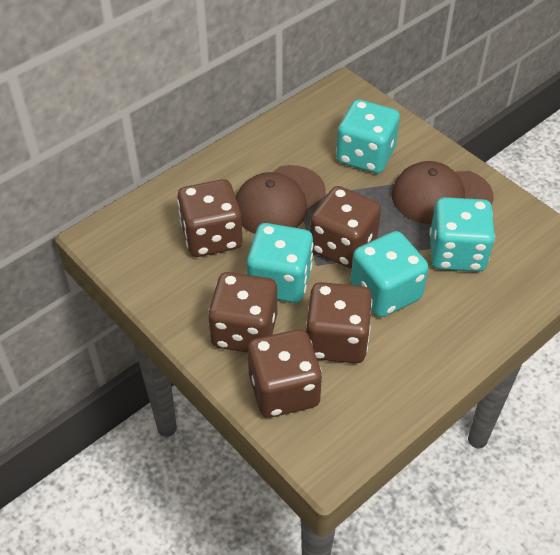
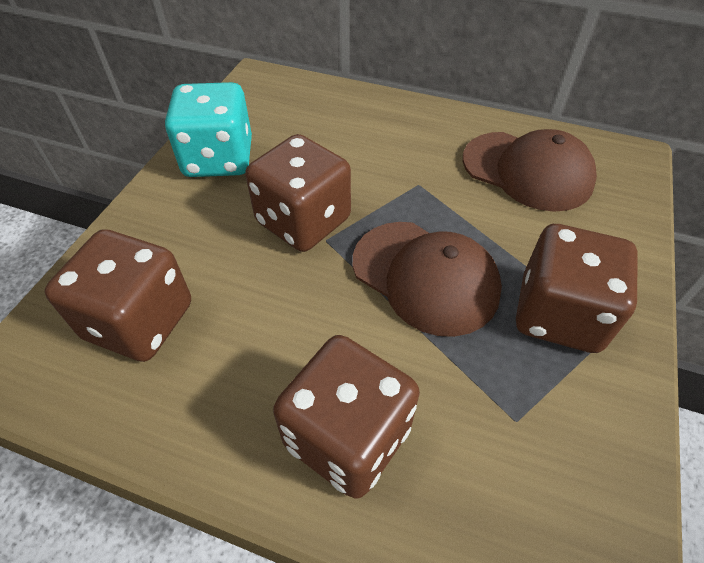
brown dice: 5 -> 4
turquoise dice: 4 -> 1

